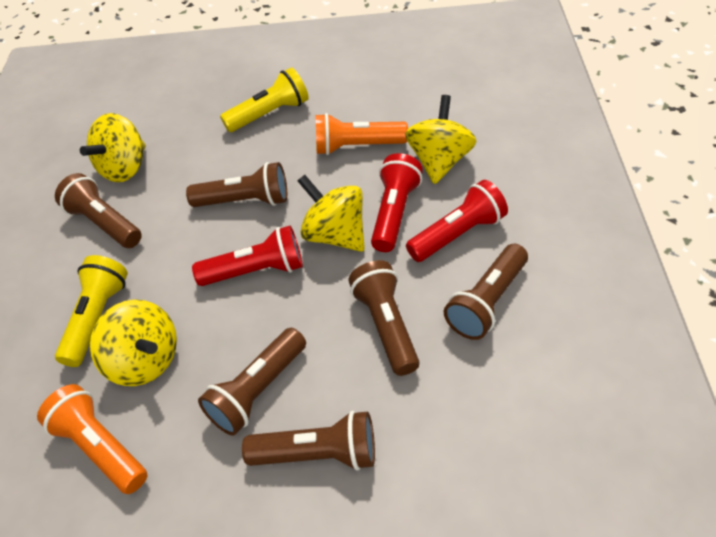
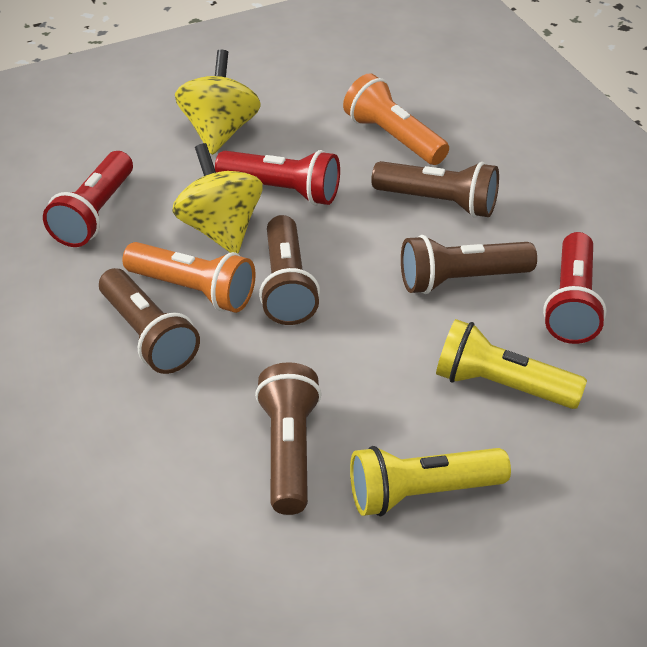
brown flashlight: 6 -> 5
yellow spinning top: 4 -> 2

